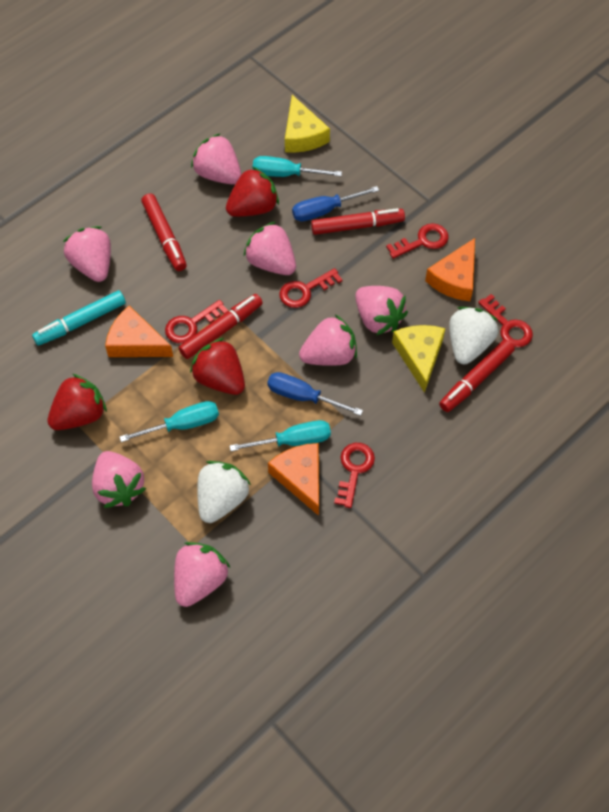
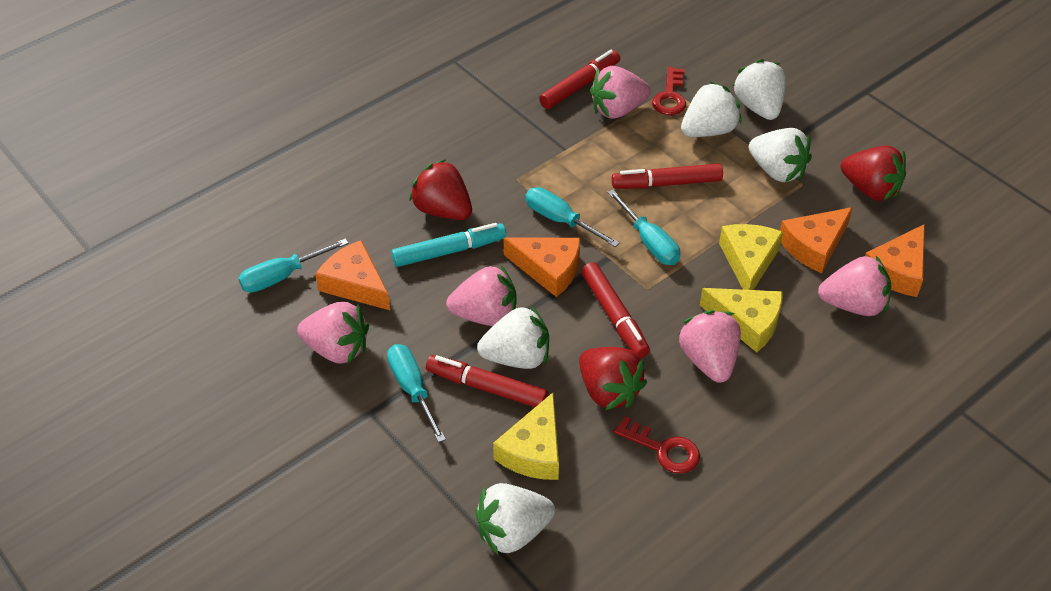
blue screwdriver: 2 -> 0
orange cheese: 3 -> 4
pink strawberry: 7 -> 5
red key: 5 -> 2
turquoise screwdriver: 3 -> 4
white strawberry: 2 -> 5
yellow cheese: 2 -> 3

